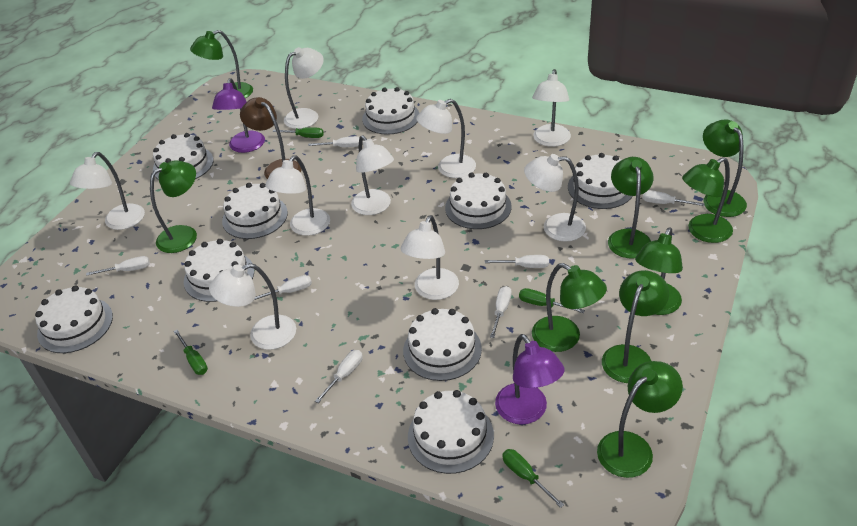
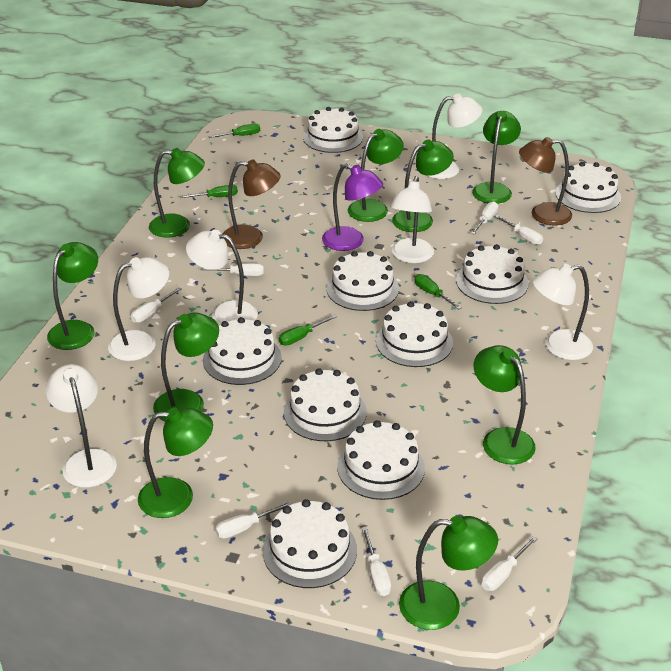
brown lamp: 1 -> 2
purple lamp: 2 -> 1
white lamp: 9 -> 6

